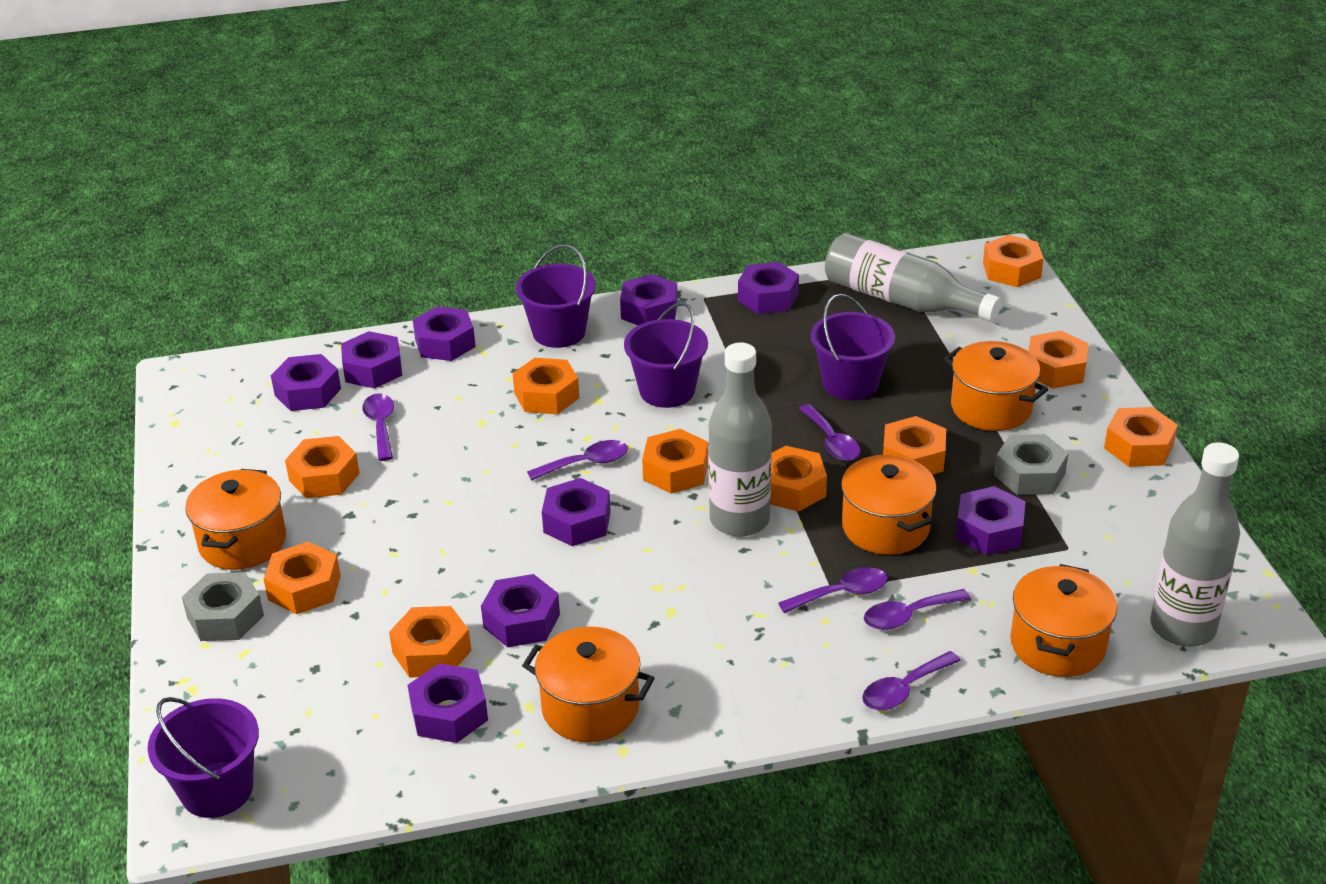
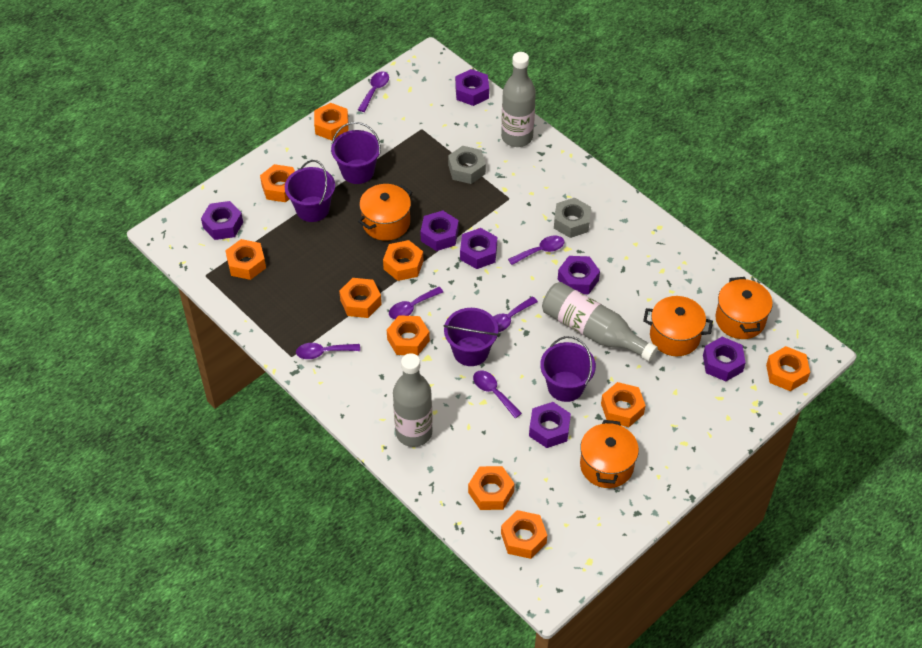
orange pot: 5 -> 4
purple nut: 9 -> 7

